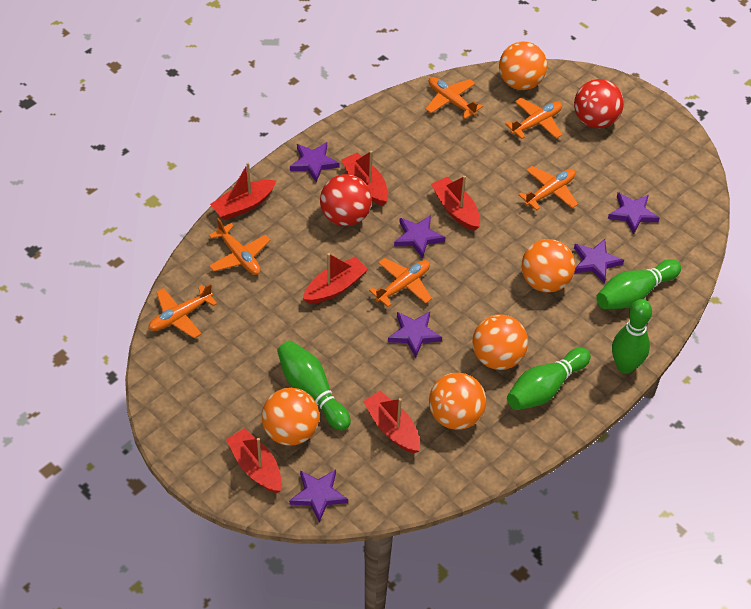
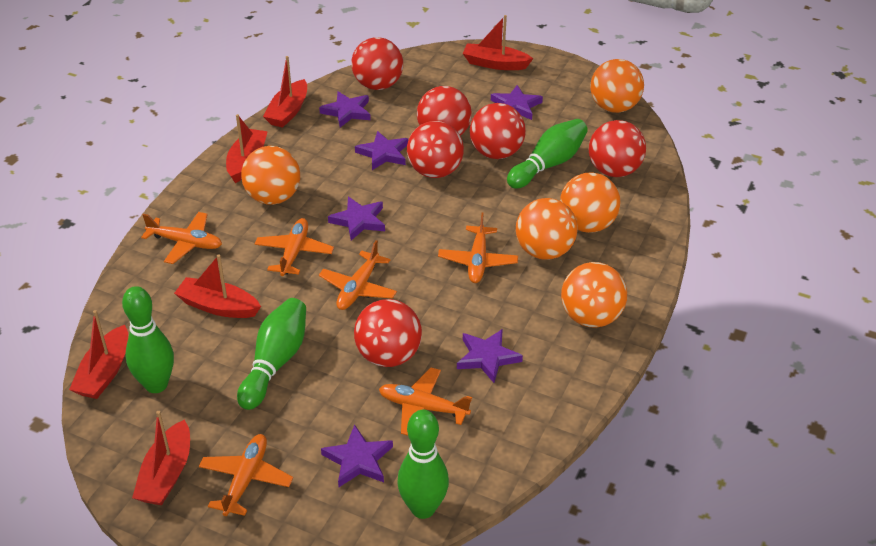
red ball: 2 -> 6

